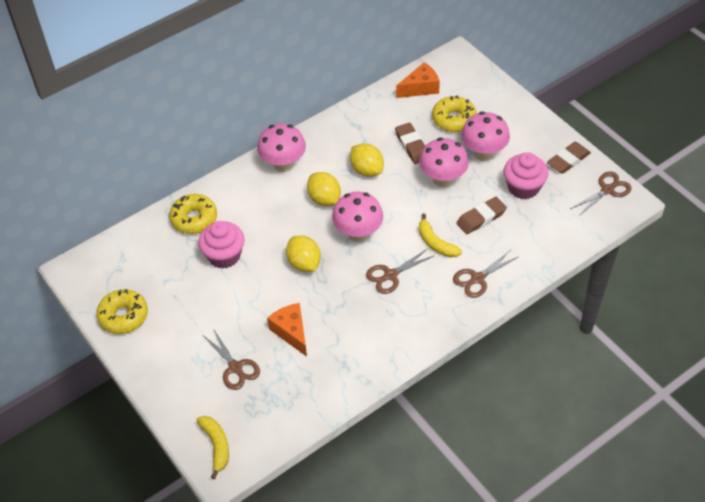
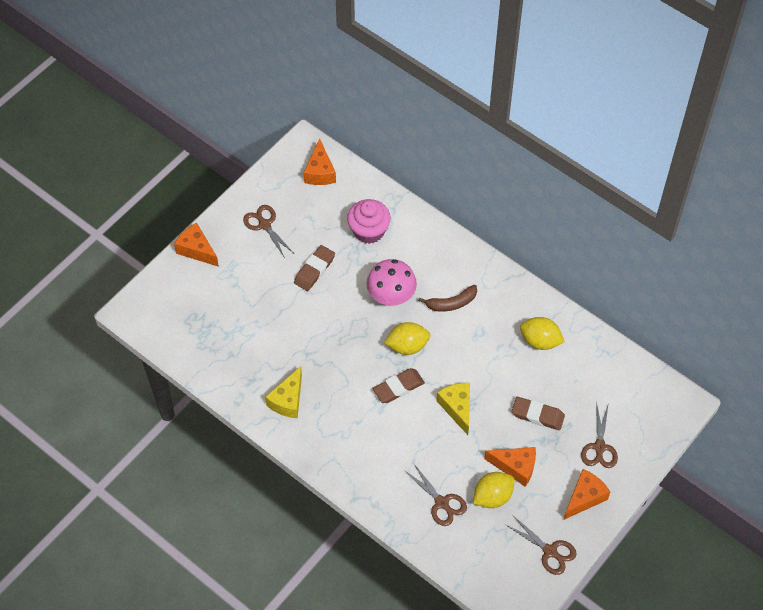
brown banana: 0 -> 1
orange cheese: 2 -> 4
pink cupcake: 2 -> 1
pink mushroom: 4 -> 1
yellow banana: 2 -> 0
yellow cheese: 0 -> 2
yellow donut: 3 -> 0

